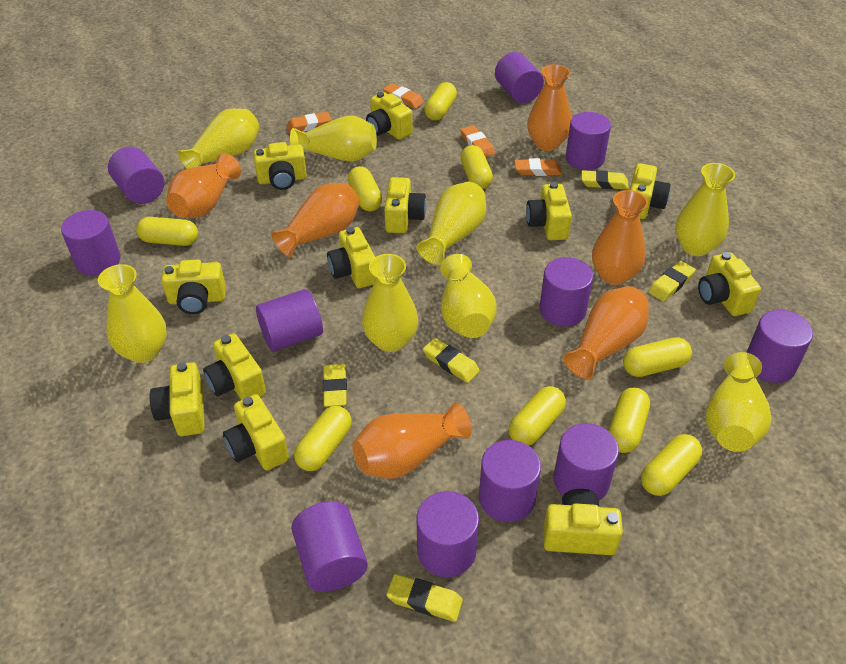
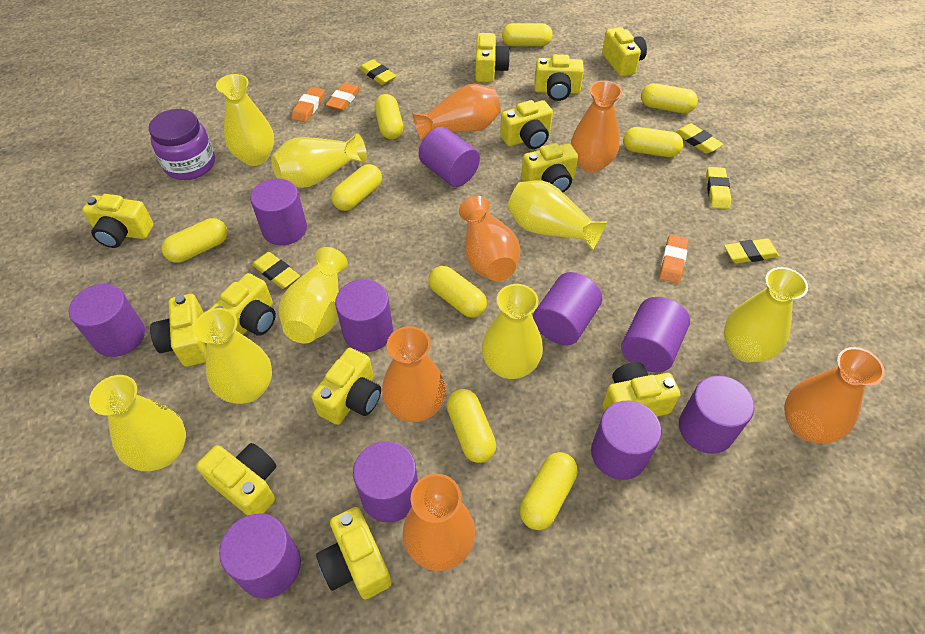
orange eraser: 4 -> 3
purple cylinder: 11 -> 10
purple jar: 0 -> 1

